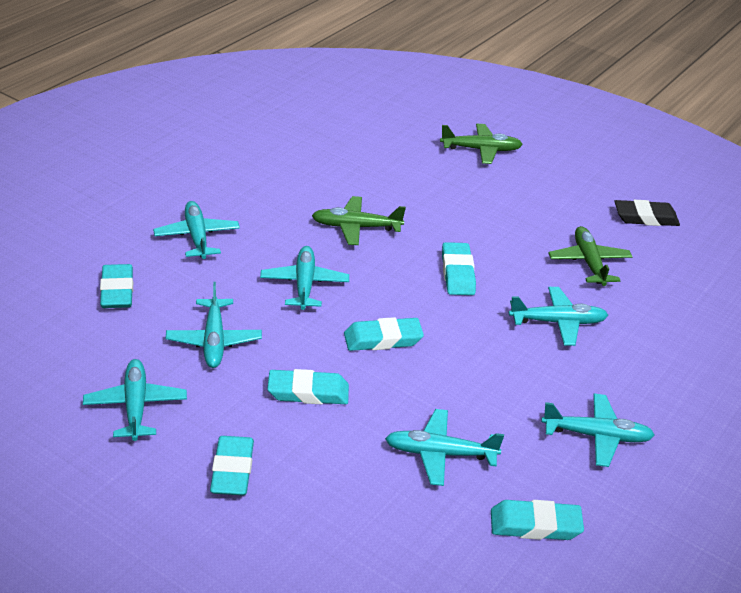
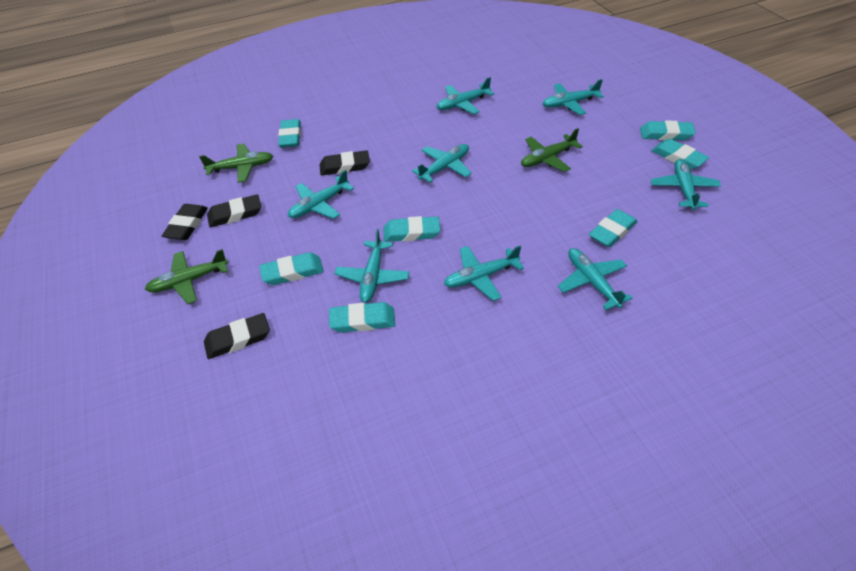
black eraser: 1 -> 4
turquoise eraser: 6 -> 7
turquoise plane: 7 -> 8

